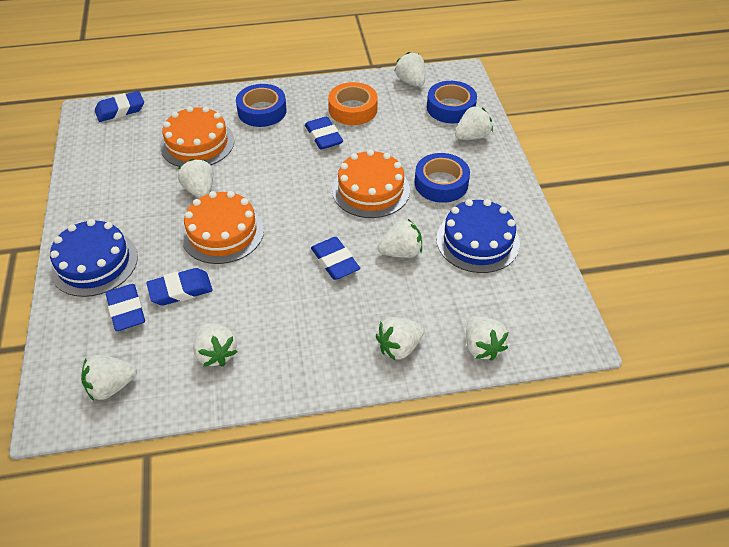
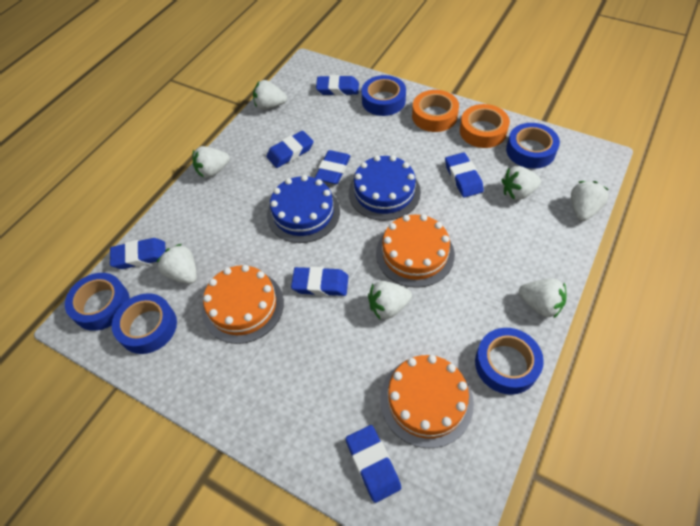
blue eraser: 5 -> 7
blue tape: 3 -> 5
orange tape: 1 -> 2
white strawberry: 8 -> 7

